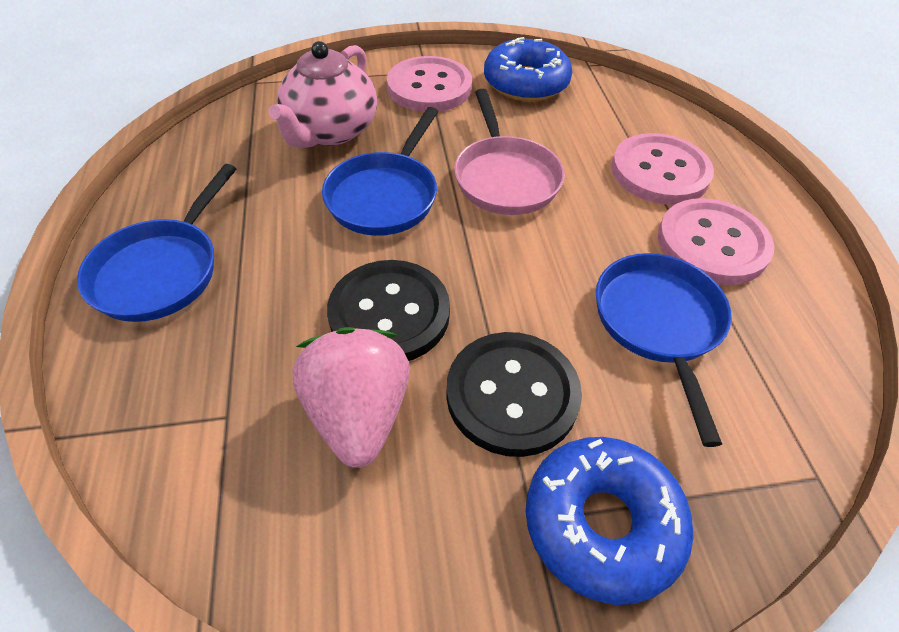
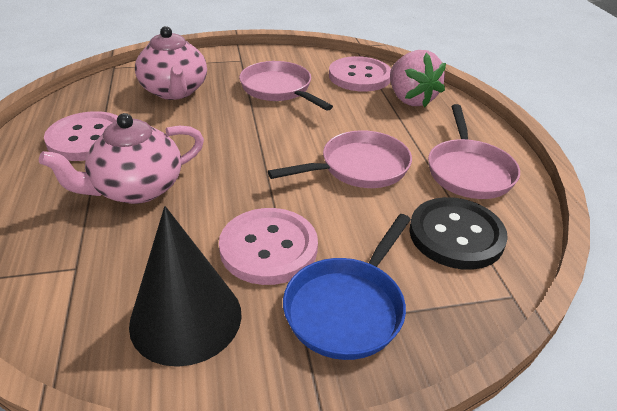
black button: 2 -> 1
black cone: 0 -> 1
blue donut: 2 -> 0
blue pan: 3 -> 1
pink pan: 1 -> 3
pink teapot: 1 -> 2

